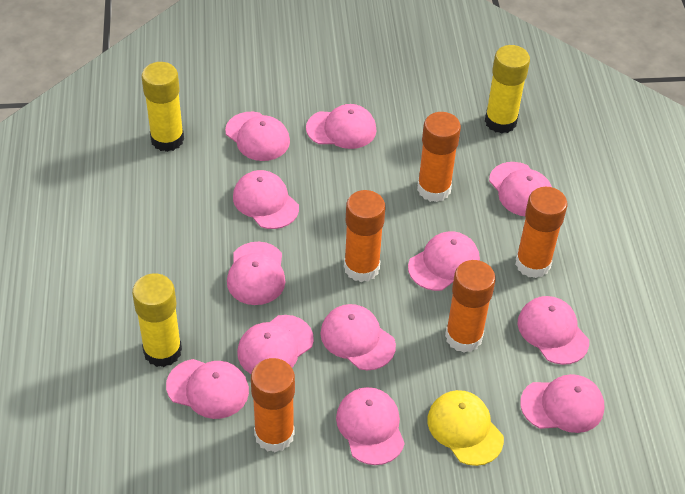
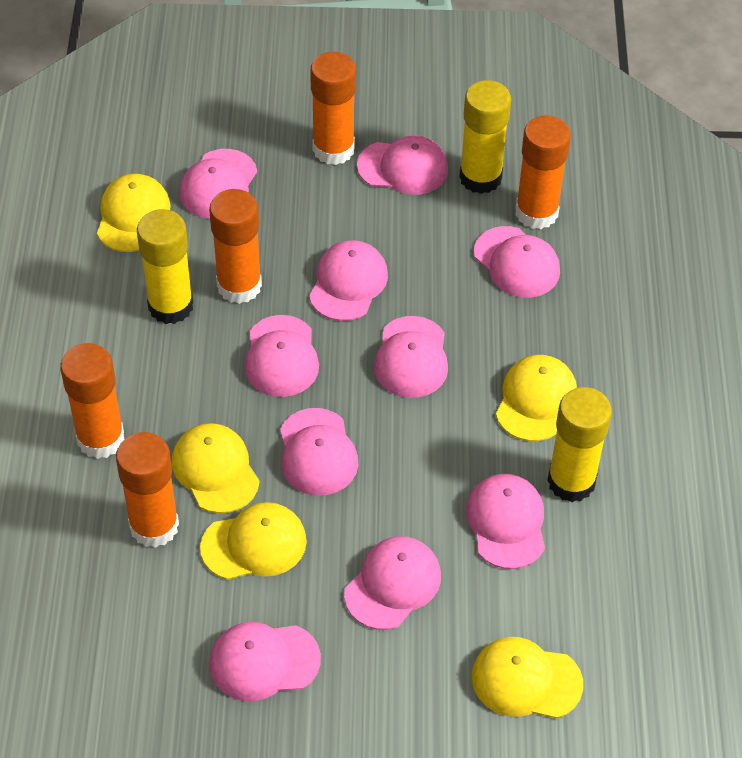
pink cap: 12 -> 10
yellow cap: 1 -> 5

